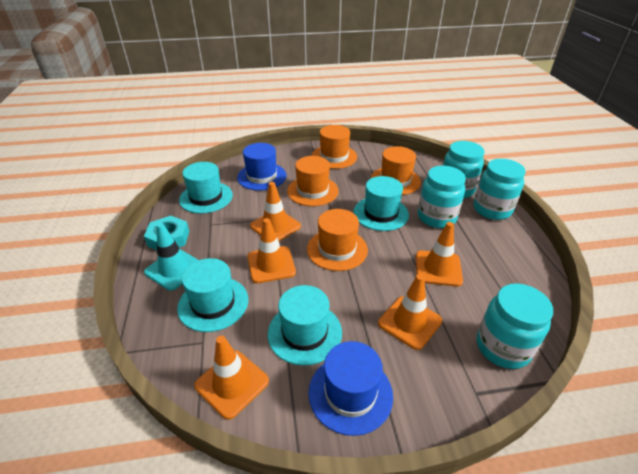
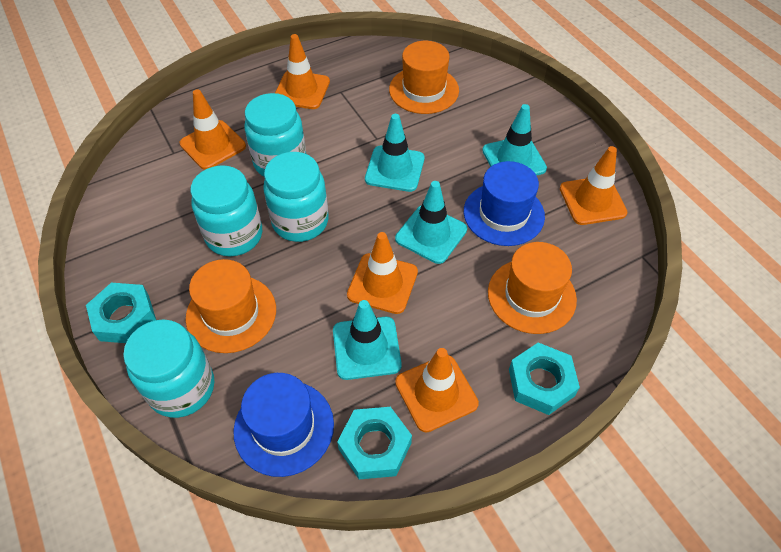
orange hat: 4 -> 3
turquoise hat: 4 -> 0
turquoise nut: 1 -> 3
turquoise traffic cone: 1 -> 4

